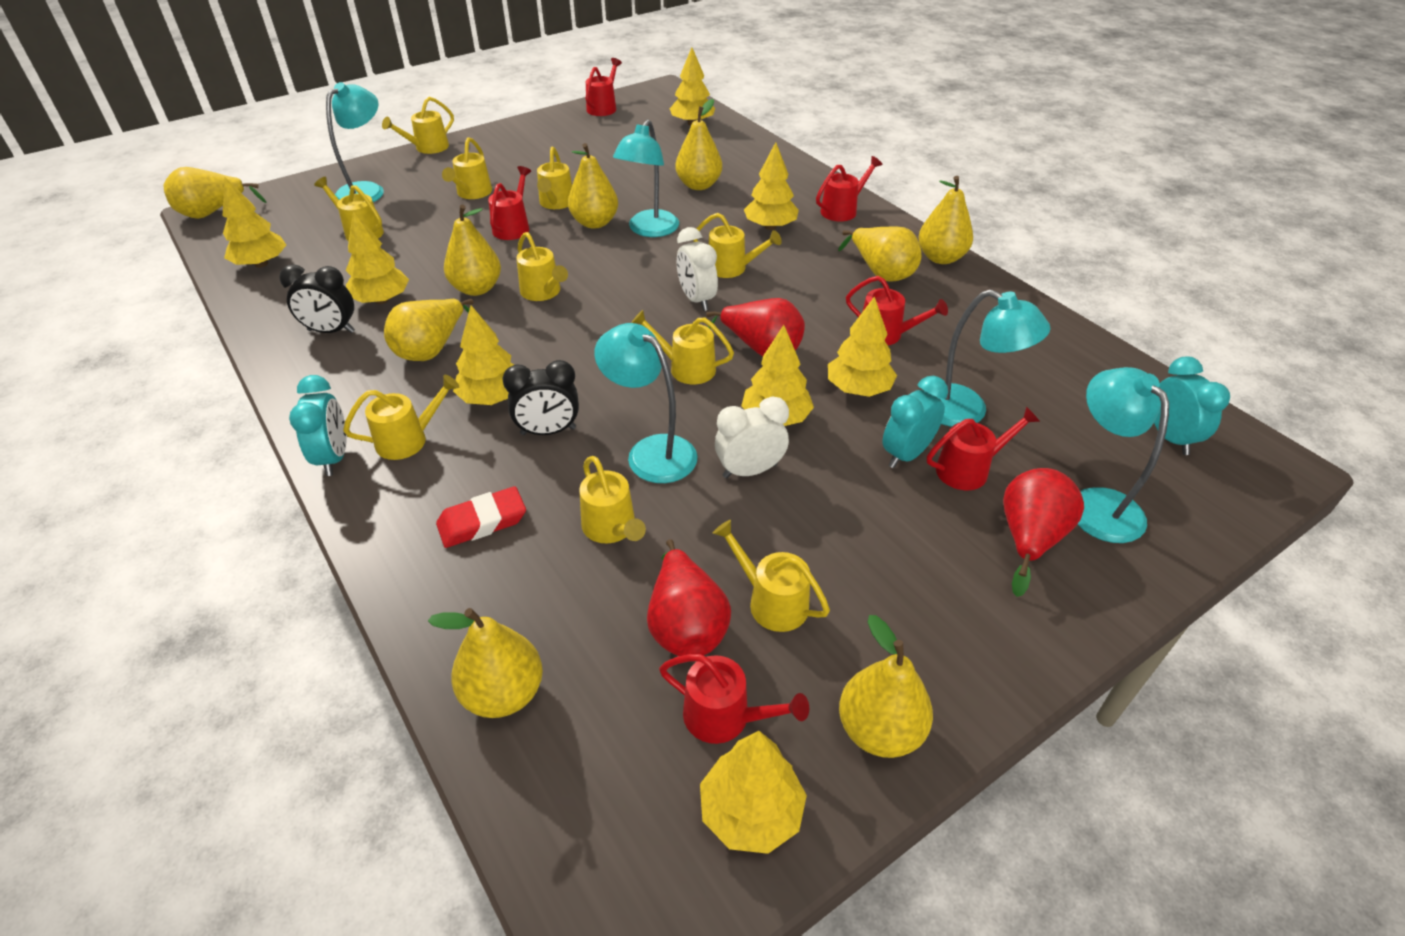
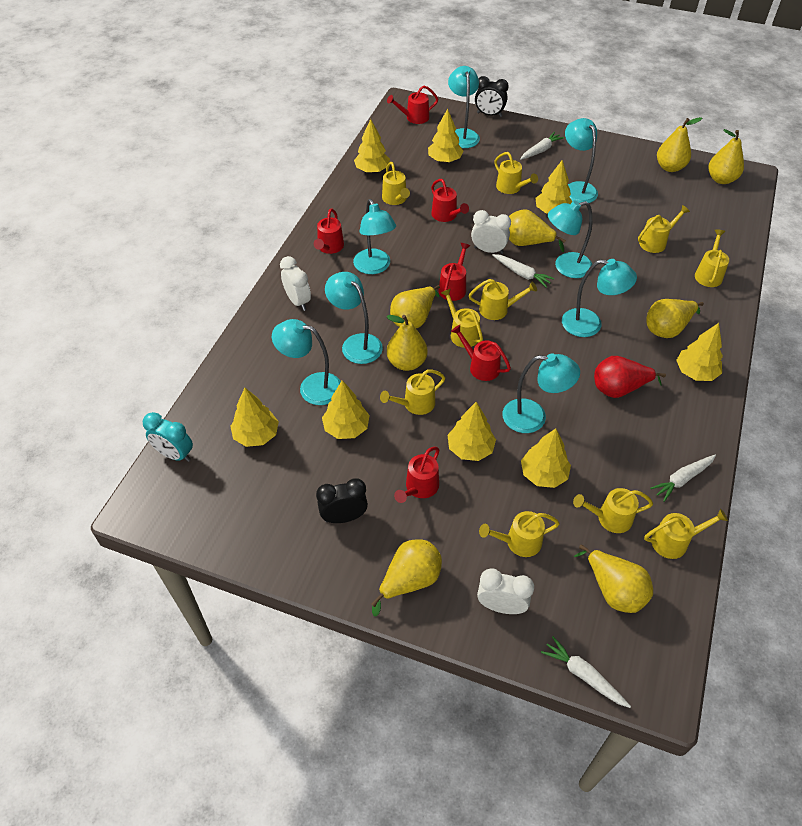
red eraser: 1 -> 0
red pear: 3 -> 1
turquoise clock: 3 -> 1
turquoise lamp: 5 -> 8
white carrot: 0 -> 4
white clock: 2 -> 3
yellow pear: 9 -> 8

